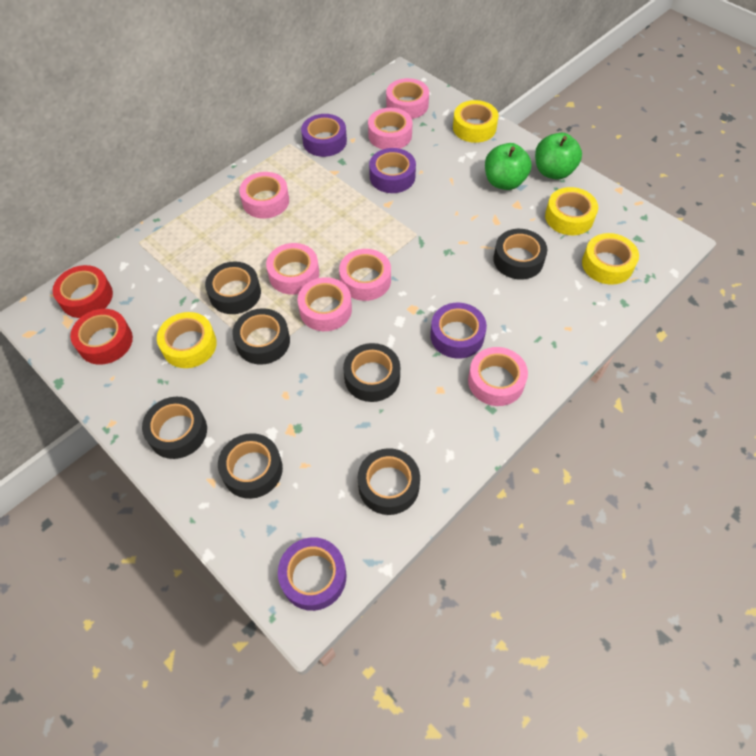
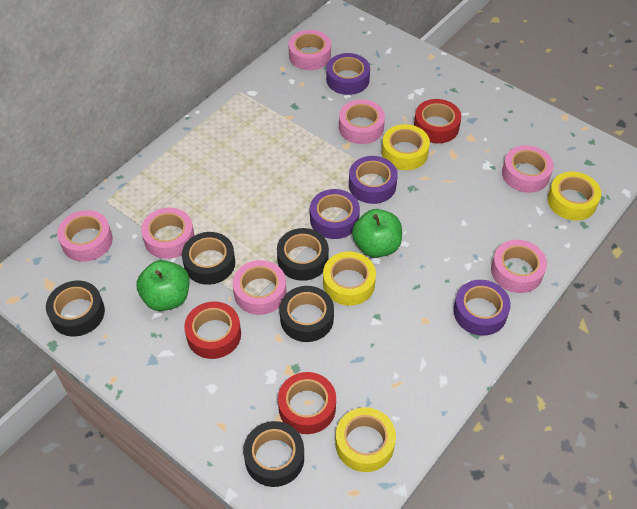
black tape: 7 -> 5
red tape: 2 -> 3

